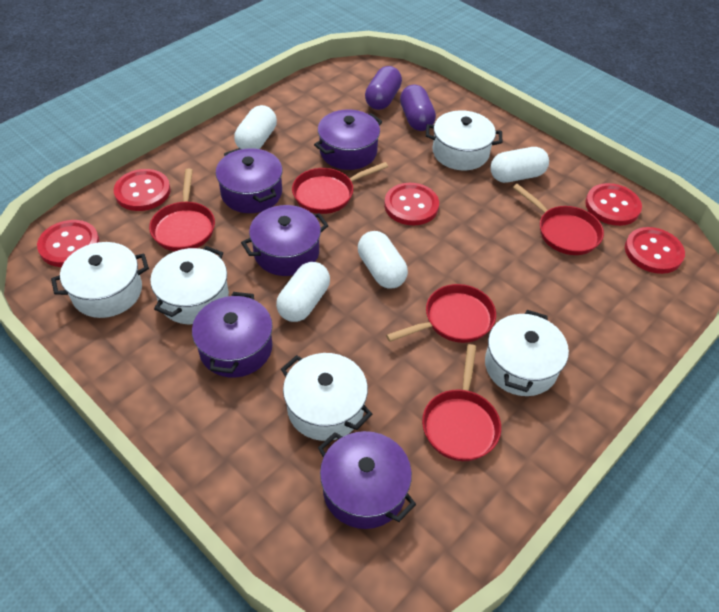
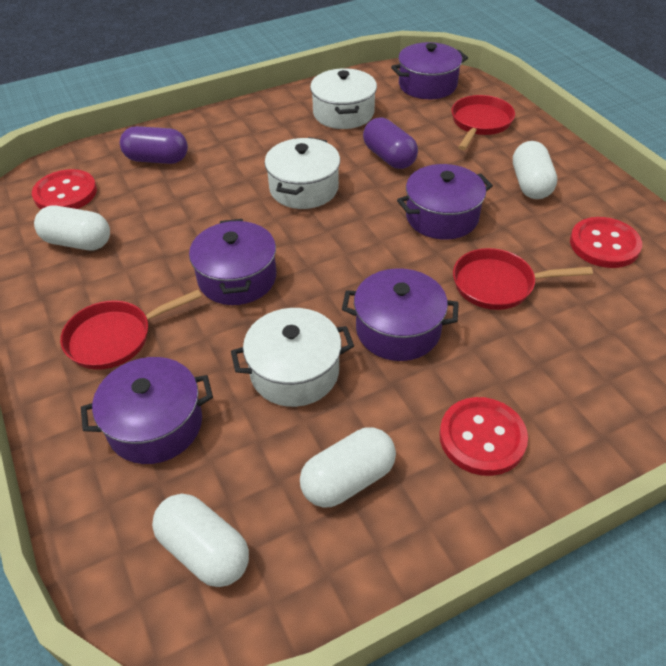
red button: 5 -> 3
red pan: 5 -> 3
white pot: 5 -> 3

